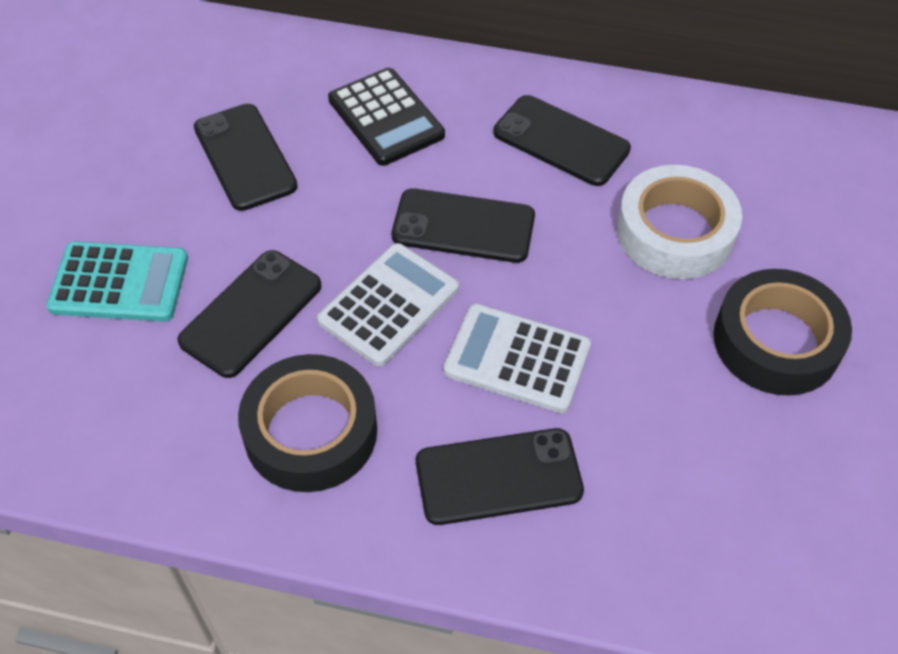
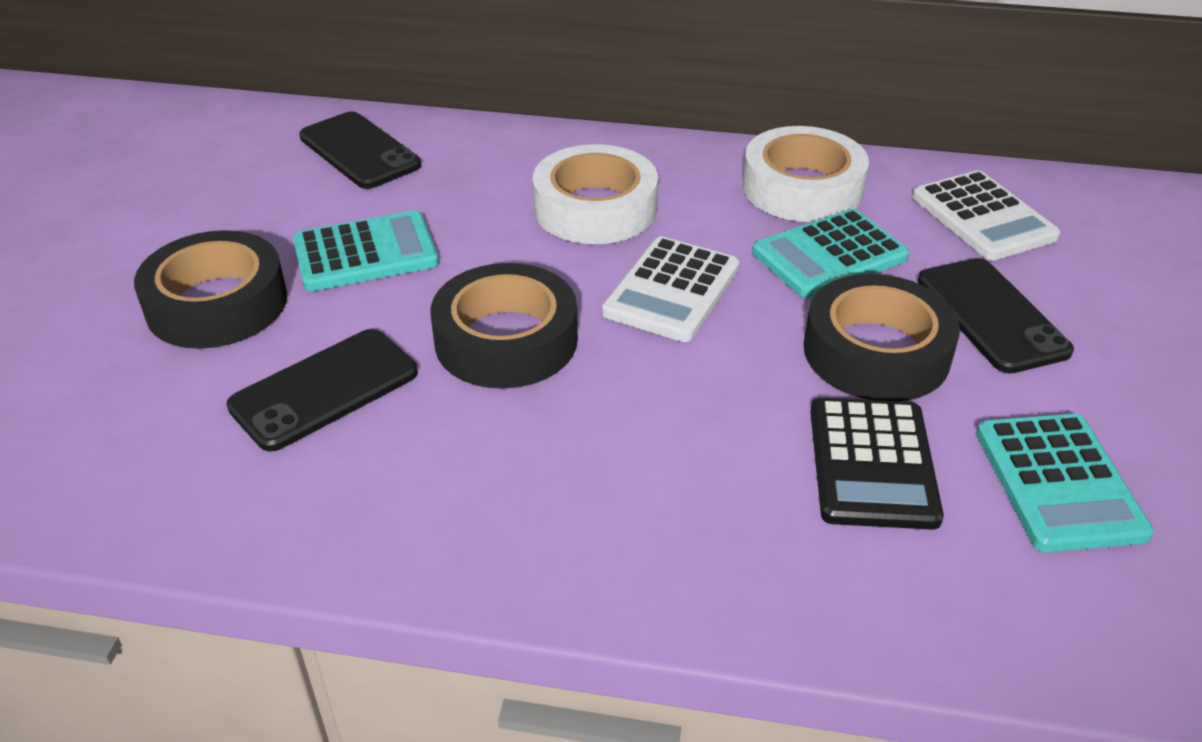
black phone: 5 -> 3
black tape: 2 -> 3
turquoise calculator: 1 -> 3
white tape: 1 -> 2

